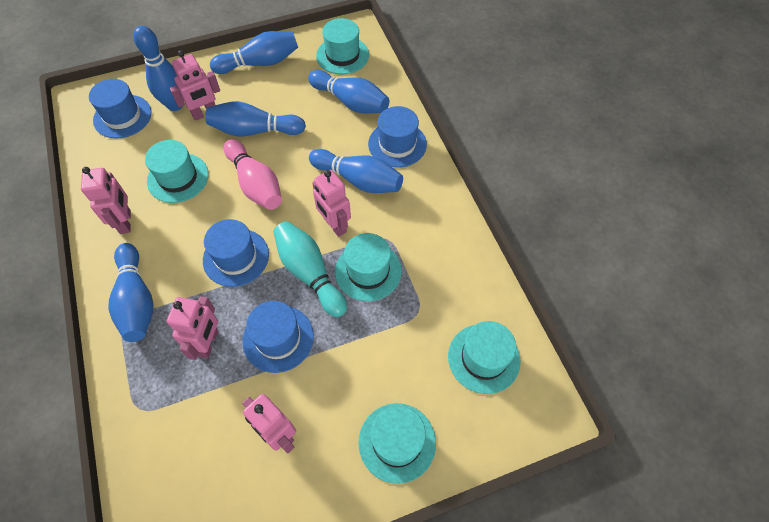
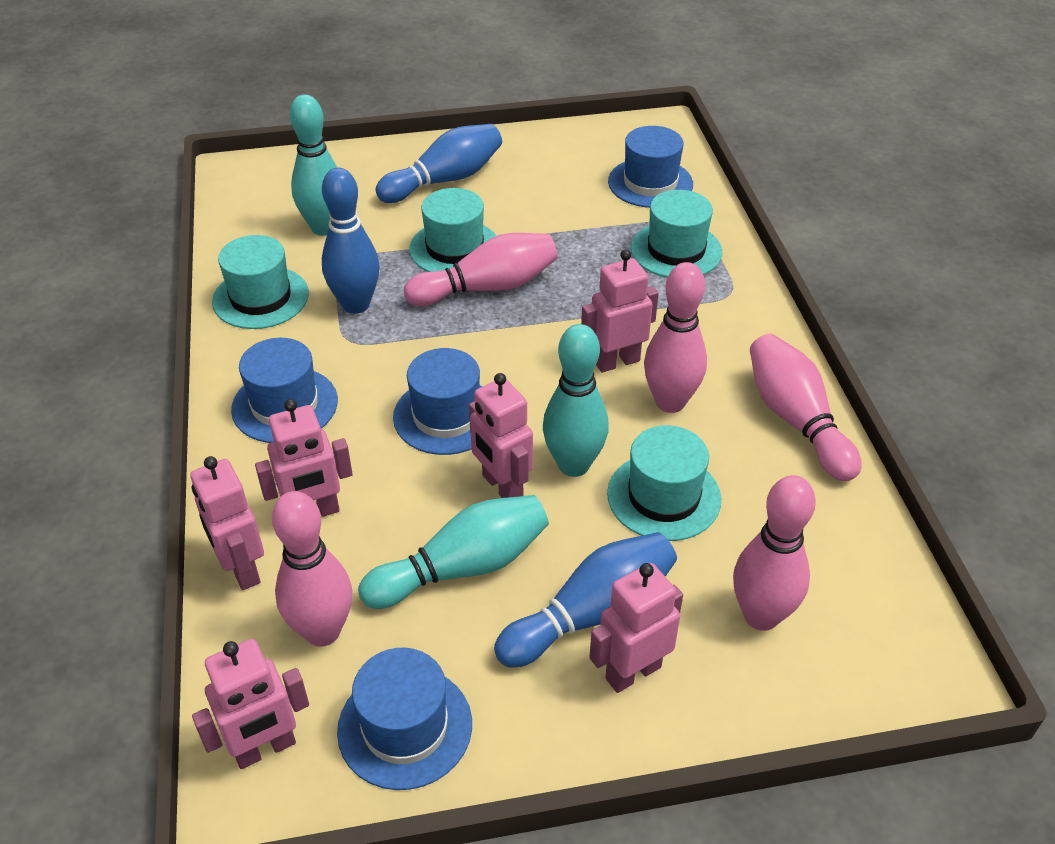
blue bowling pin: 6 -> 3
pink bowling pin: 1 -> 5
pink robot: 5 -> 6
turquoise bowling pin: 1 -> 3
turquoise hat: 5 -> 4

